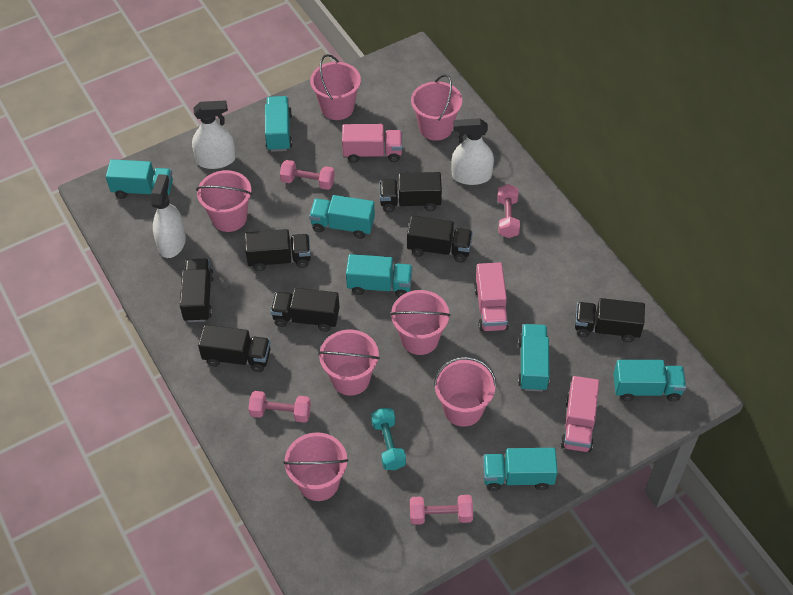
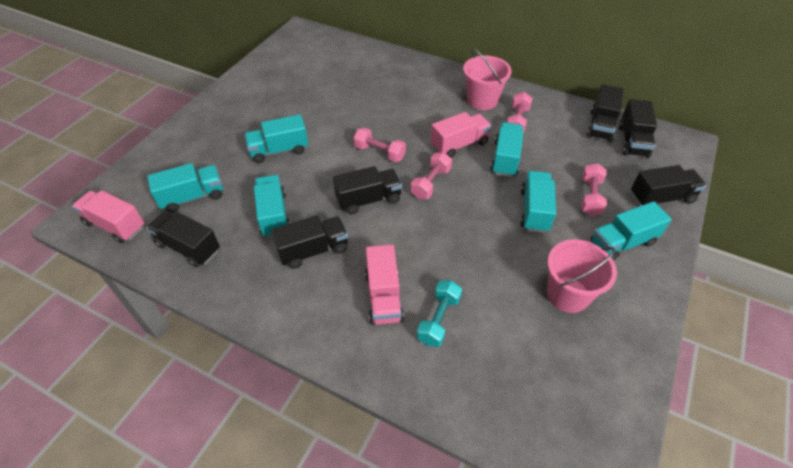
black truck: 7 -> 6
pink bucket: 7 -> 2
turquoise truck: 7 -> 6
white spray bottle: 3 -> 0

